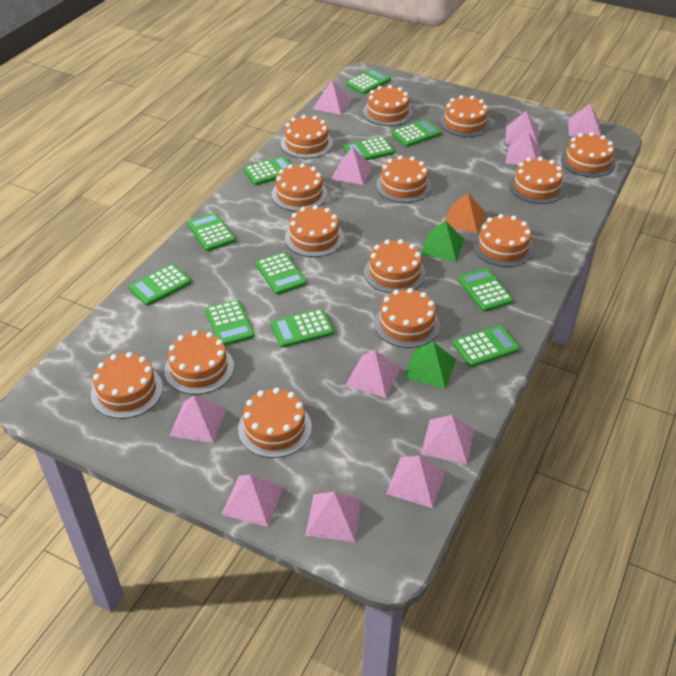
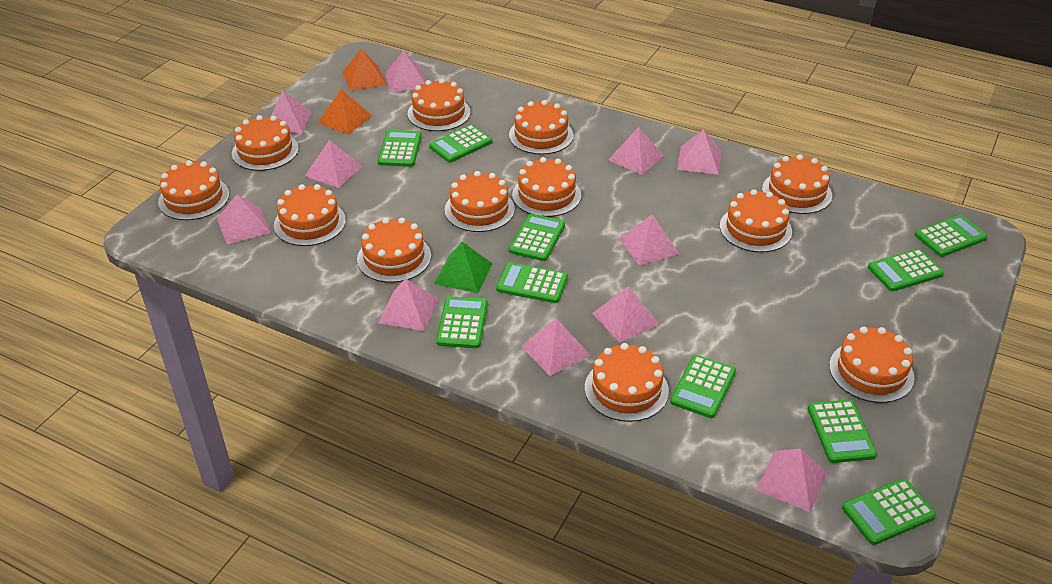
green calculator: 11 -> 10
green pyramid: 2 -> 1
orange cake: 14 -> 12
orange pyramid: 1 -> 2

